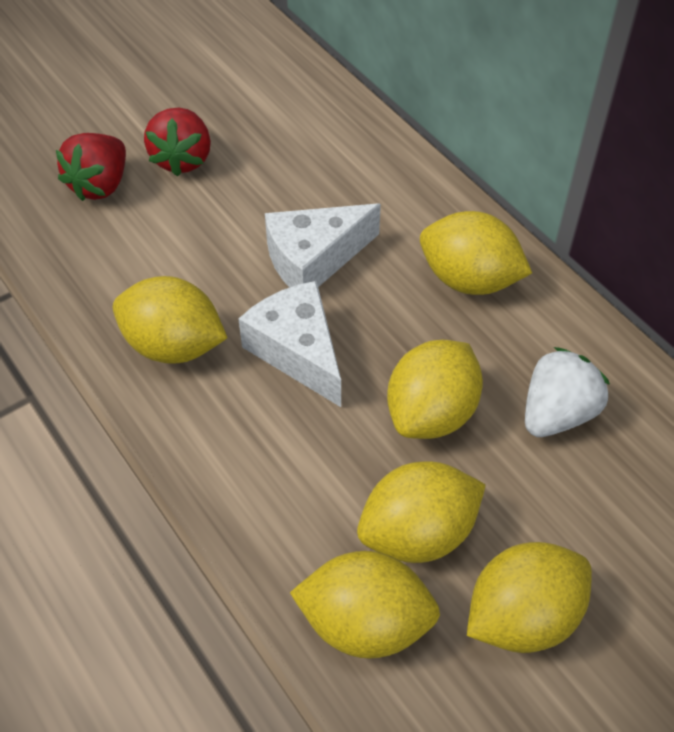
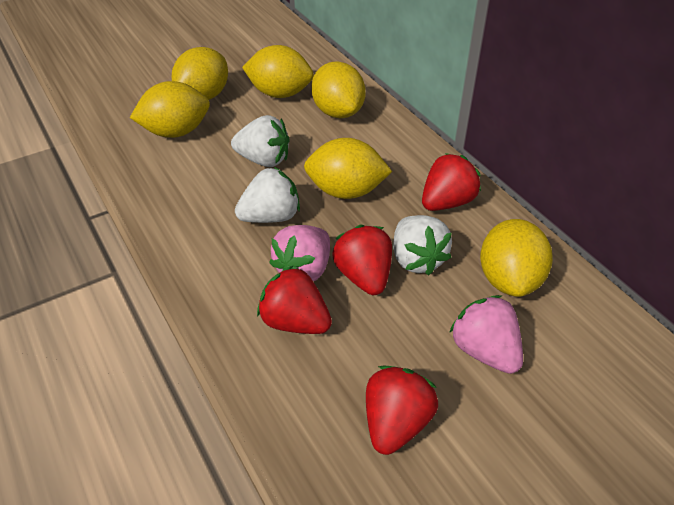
pink strawberry: 0 -> 2
red strawberry: 2 -> 4
white cheese: 2 -> 0
white strawberry: 1 -> 3

